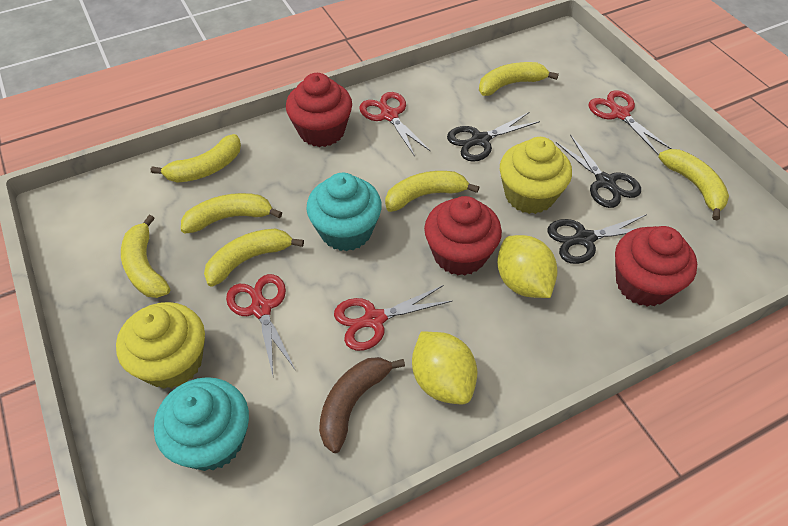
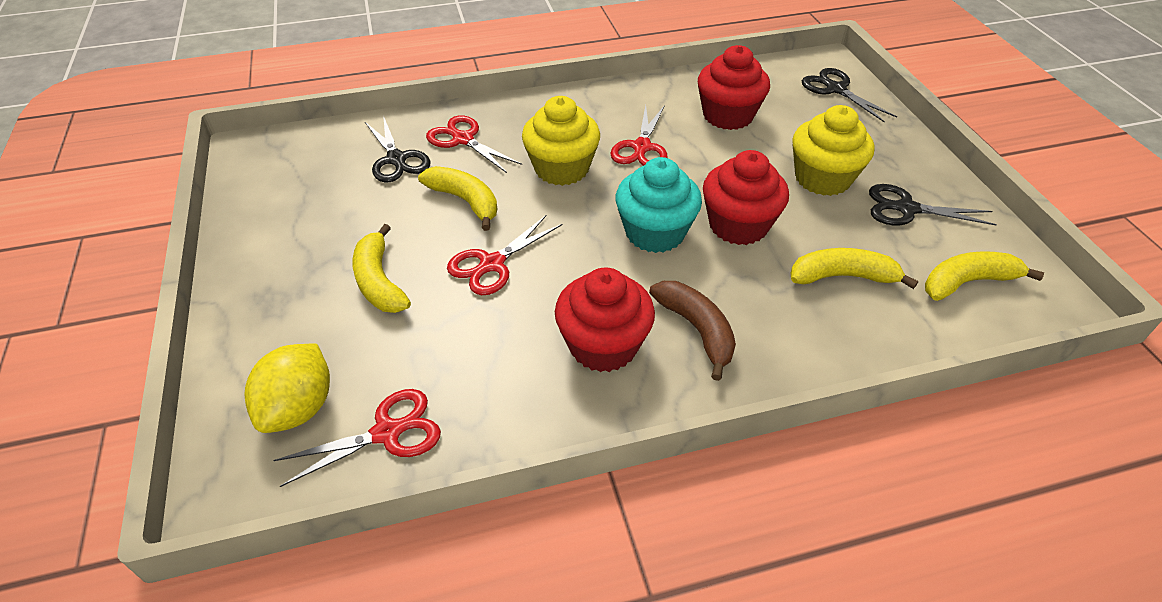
turquoise cupcake: 2 -> 1
yellow banana: 7 -> 4
yellow lemon: 2 -> 1

